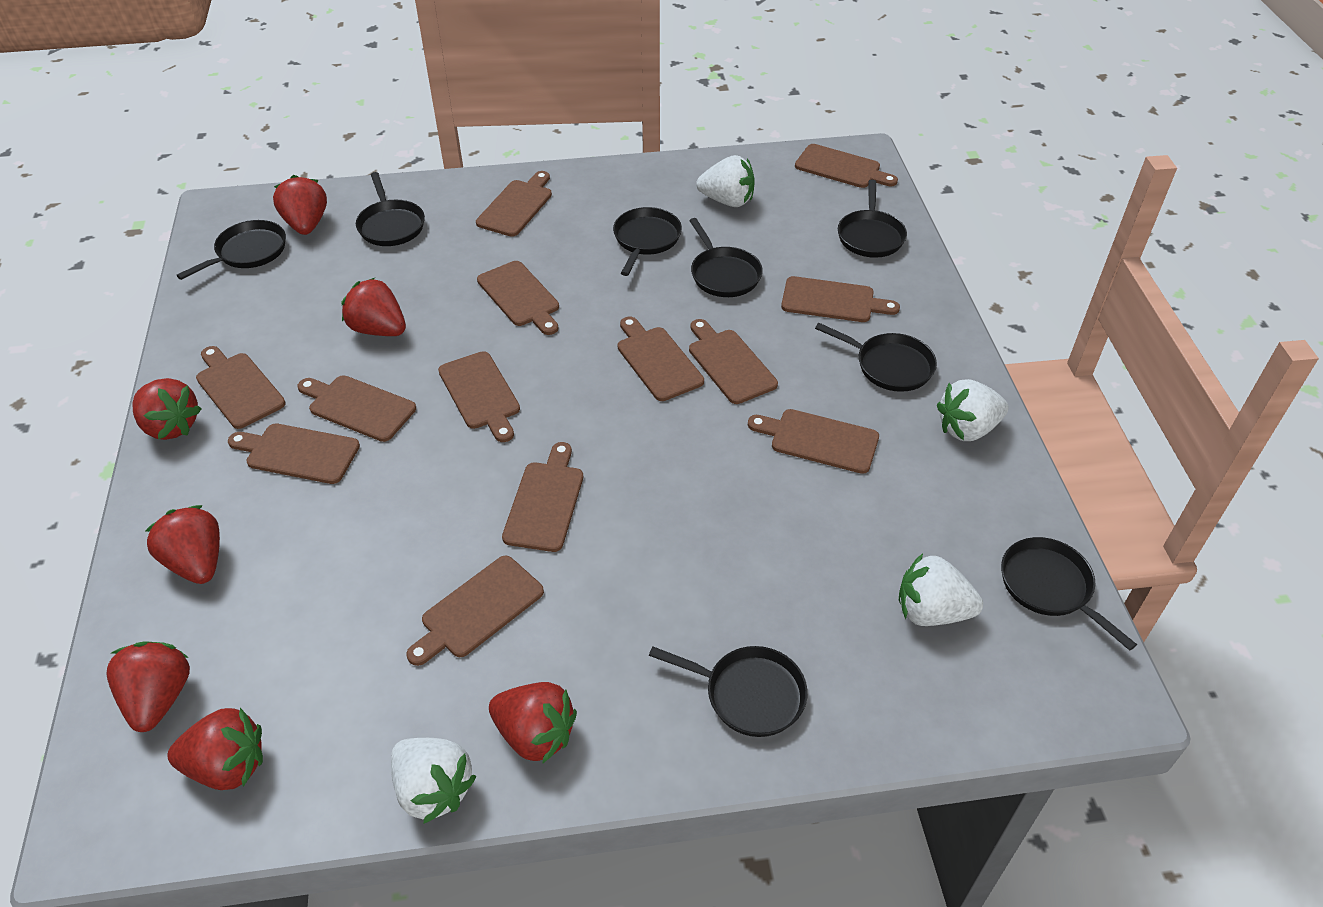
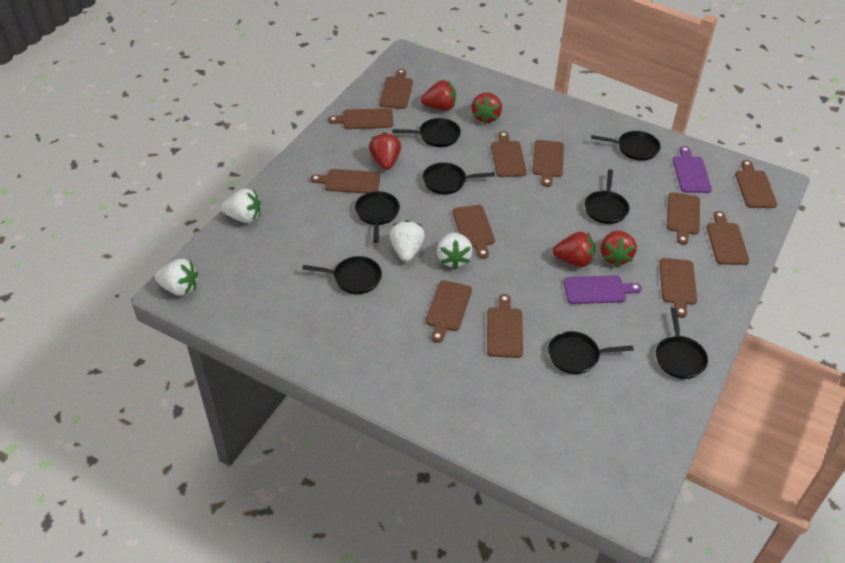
brown cutting board: 13 -> 12
purple cutting board: 0 -> 2
red strawberry: 7 -> 5

